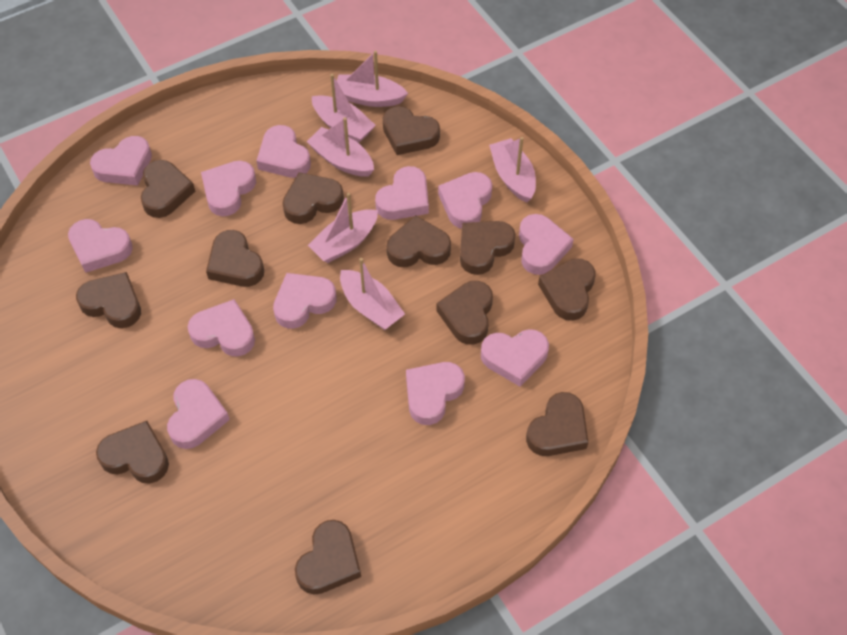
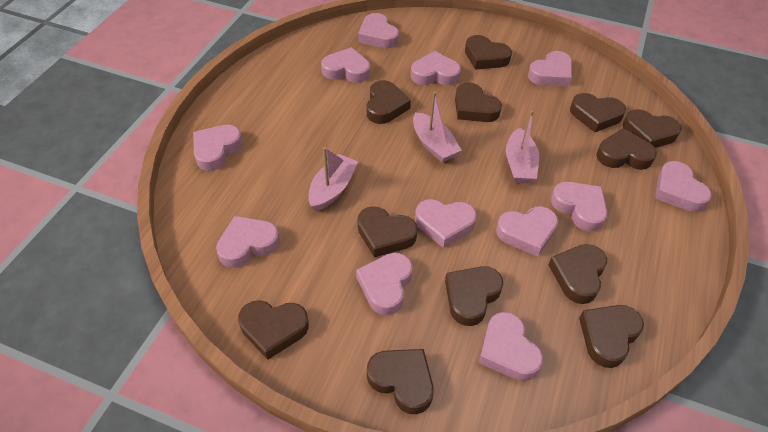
pink boat: 6 -> 3

